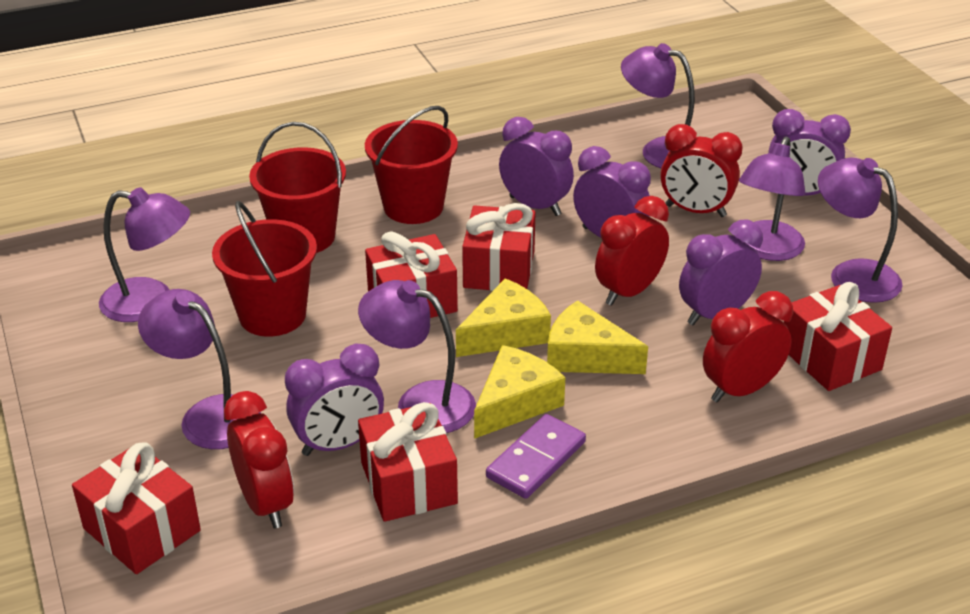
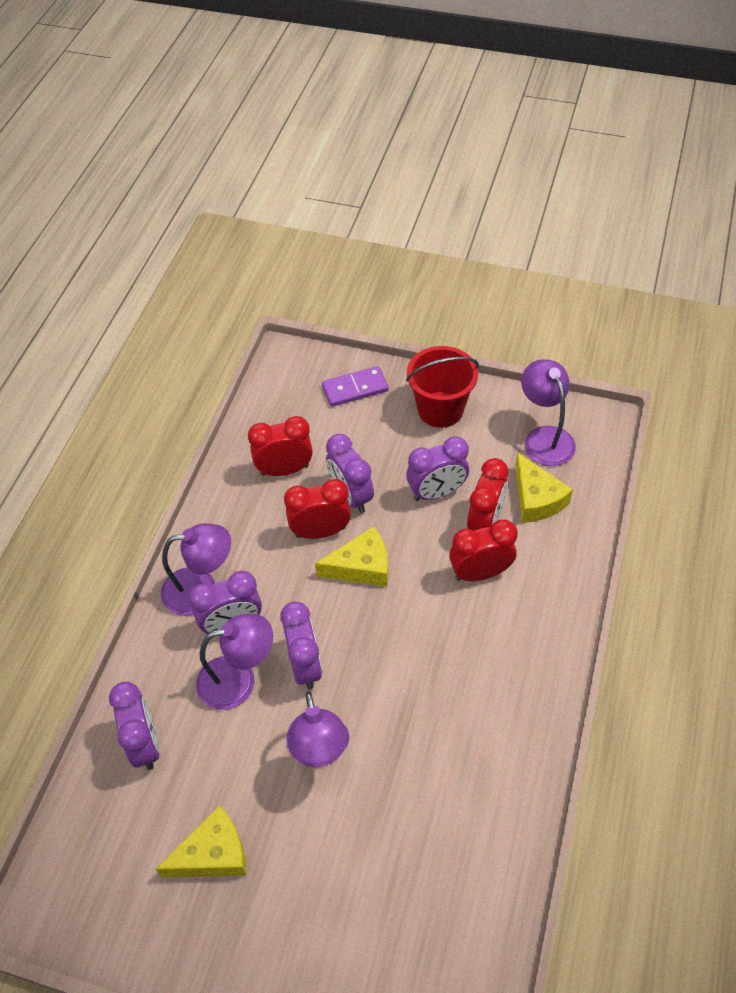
purple lamp: 6 -> 4
red bucket: 3 -> 1
red gift: 5 -> 0

